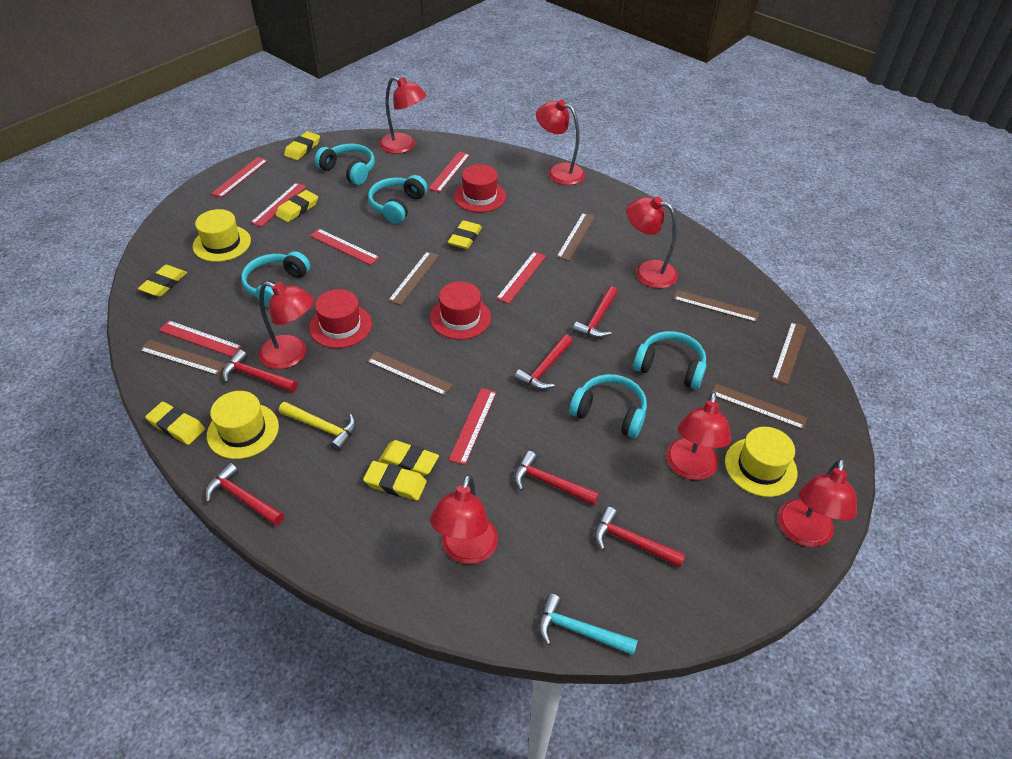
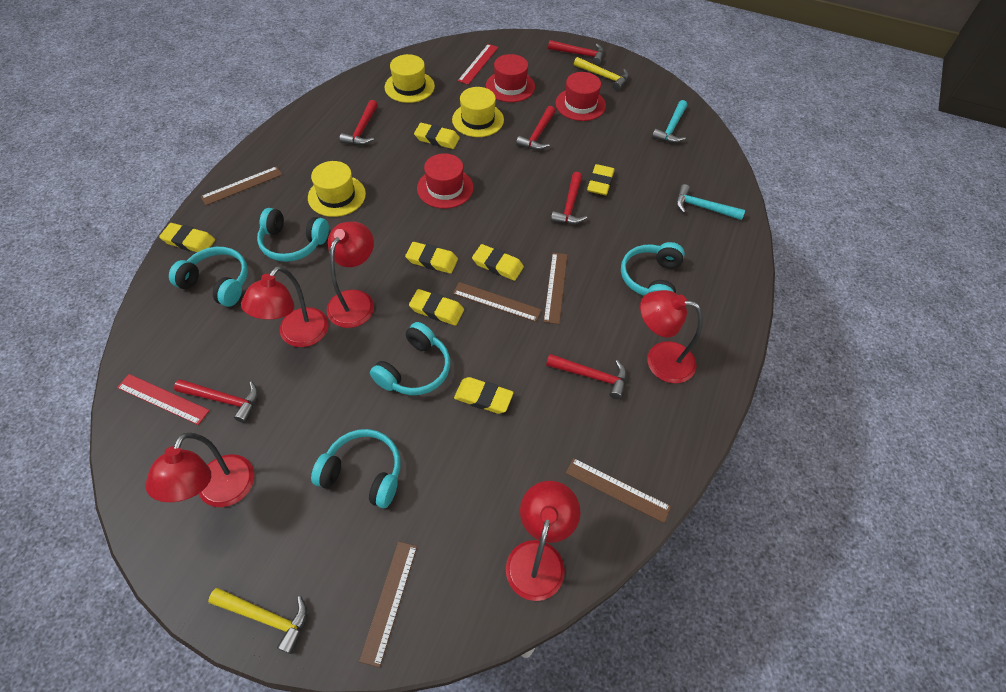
brown ruler: 7 -> 5
red lamp: 7 -> 5
red ruler: 7 -> 2
turquoise hammer: 1 -> 2
yellow hammer: 1 -> 2

